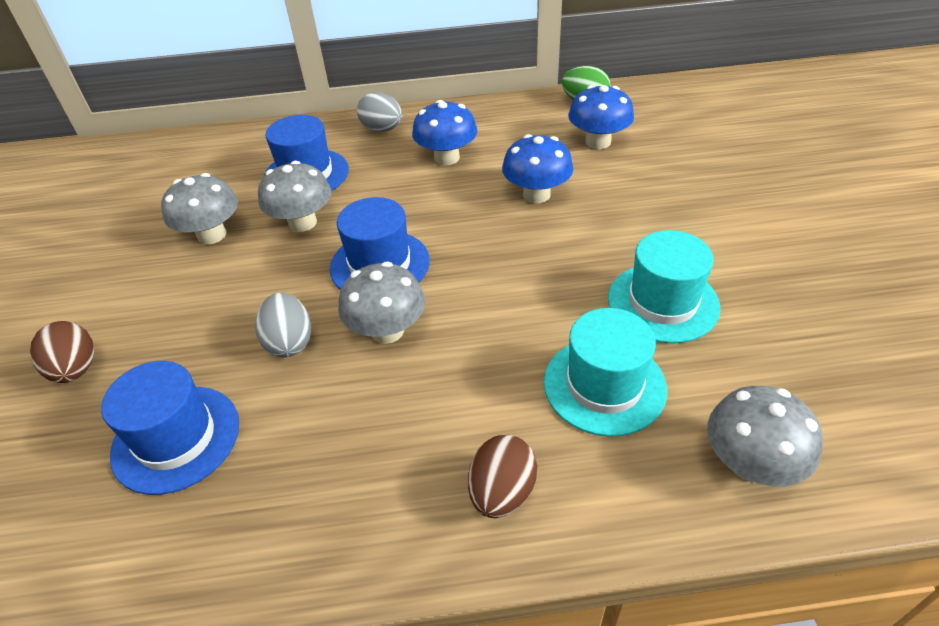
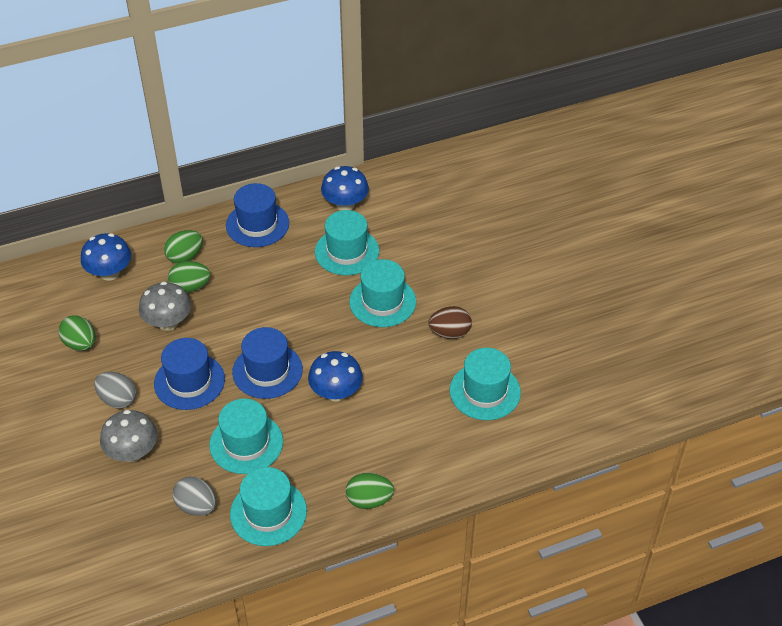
brown egg: 2 -> 1
green egg: 1 -> 4
grey mushroom: 4 -> 2
turquoise hat: 2 -> 5

